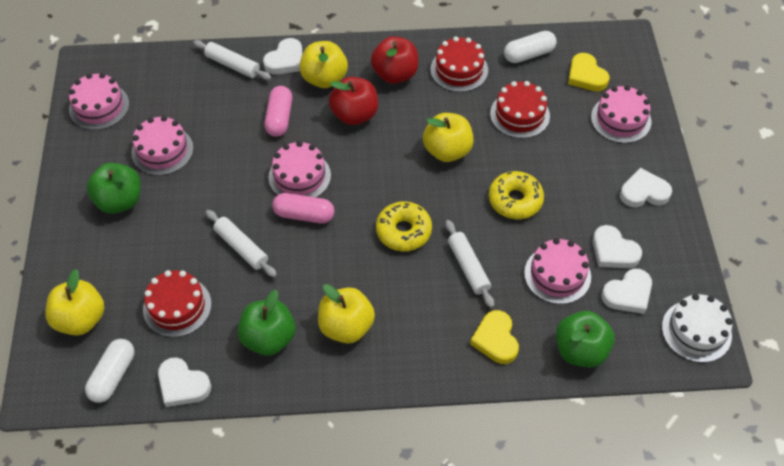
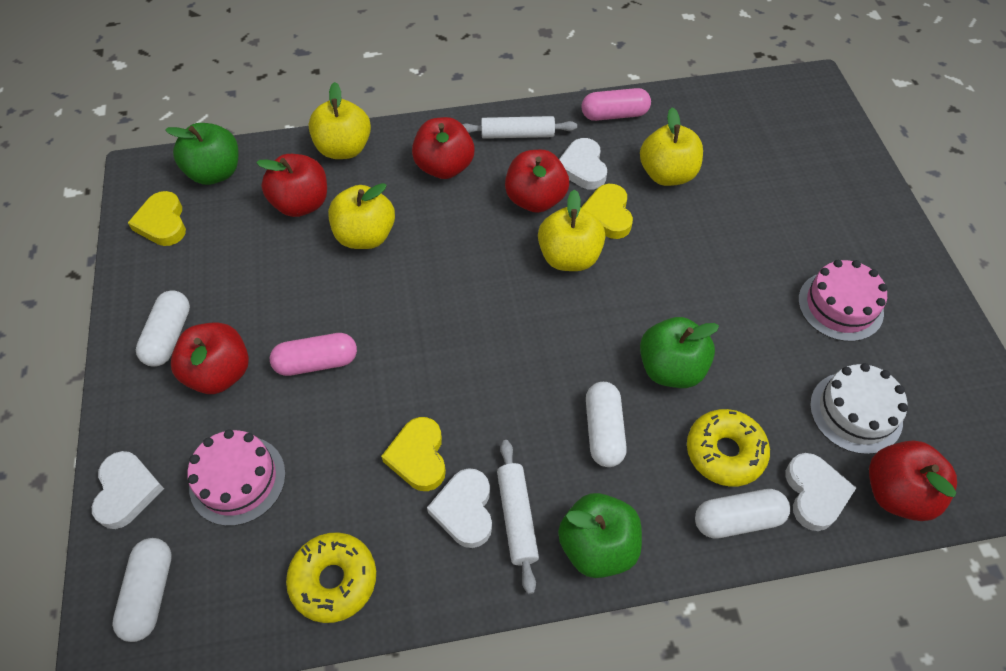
pink cake: 5 -> 2
red apple: 2 -> 5
red cake: 3 -> 0
white capsule: 2 -> 4
white heart: 5 -> 4
white rolling pin: 3 -> 2
yellow heart: 2 -> 3

